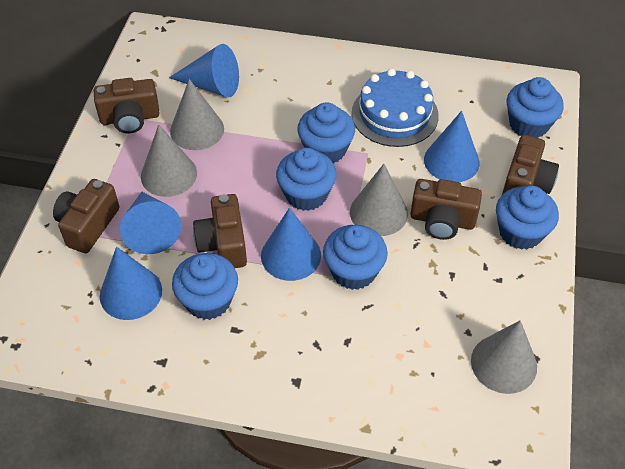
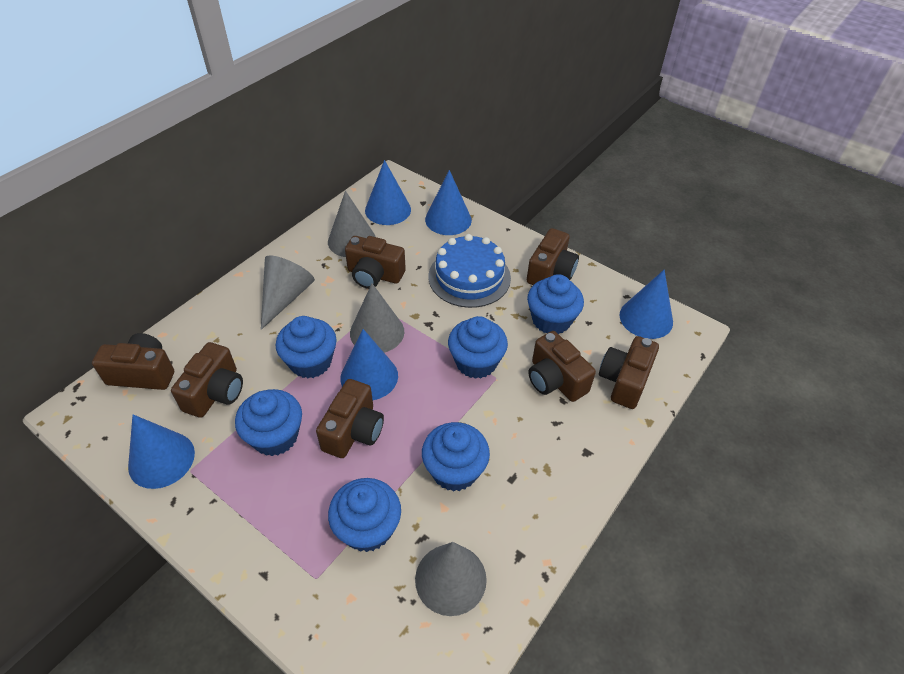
brown camera: 5 -> 7

